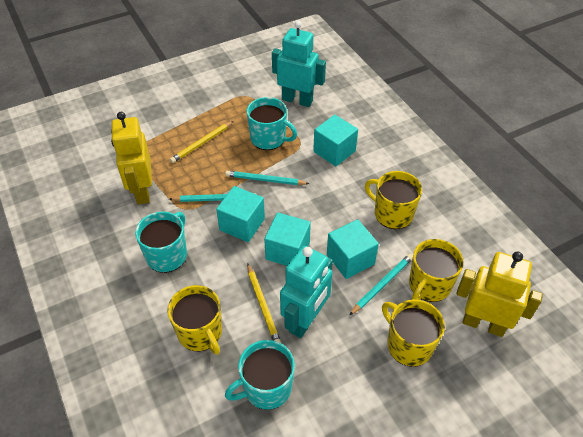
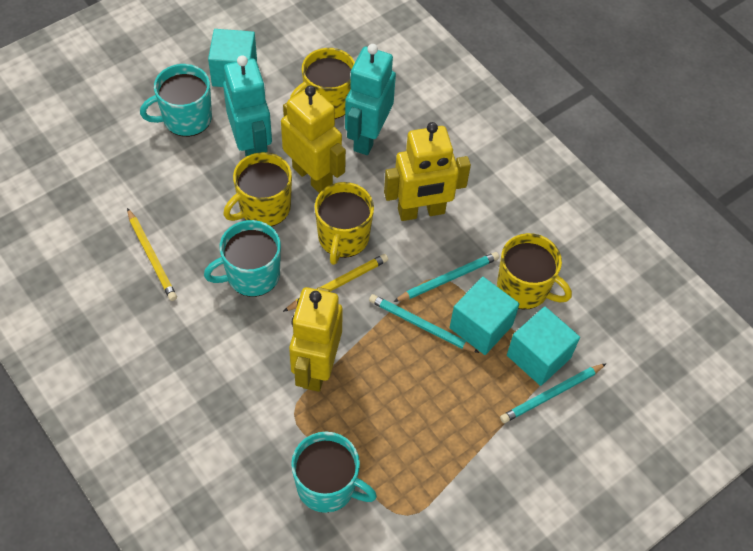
turquoise cube: 4 -> 3
yellow robot: 2 -> 3

